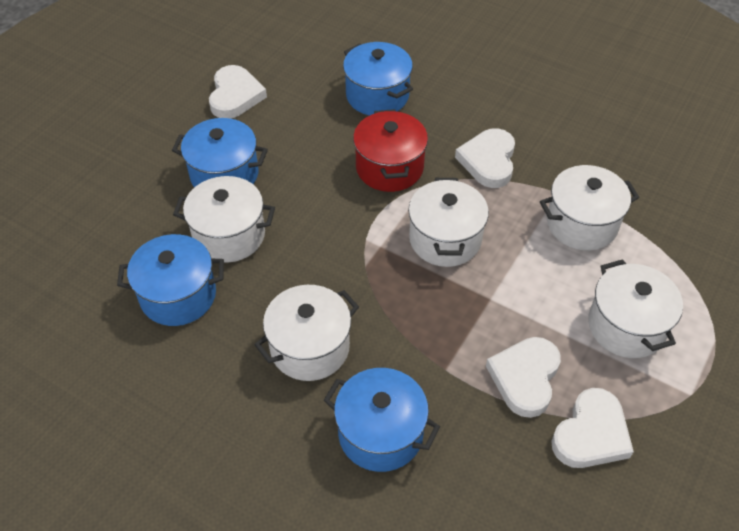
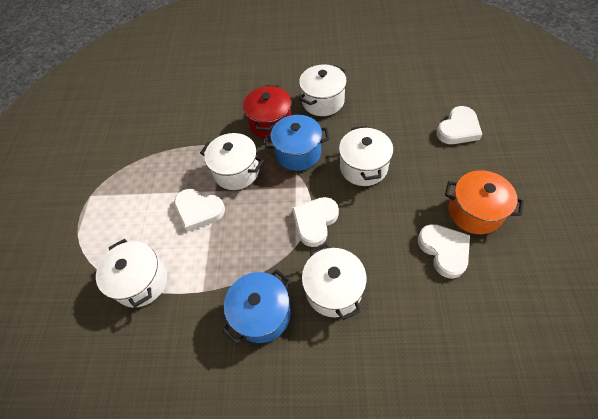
blue pot: 4 -> 2
orange pot: 0 -> 1

